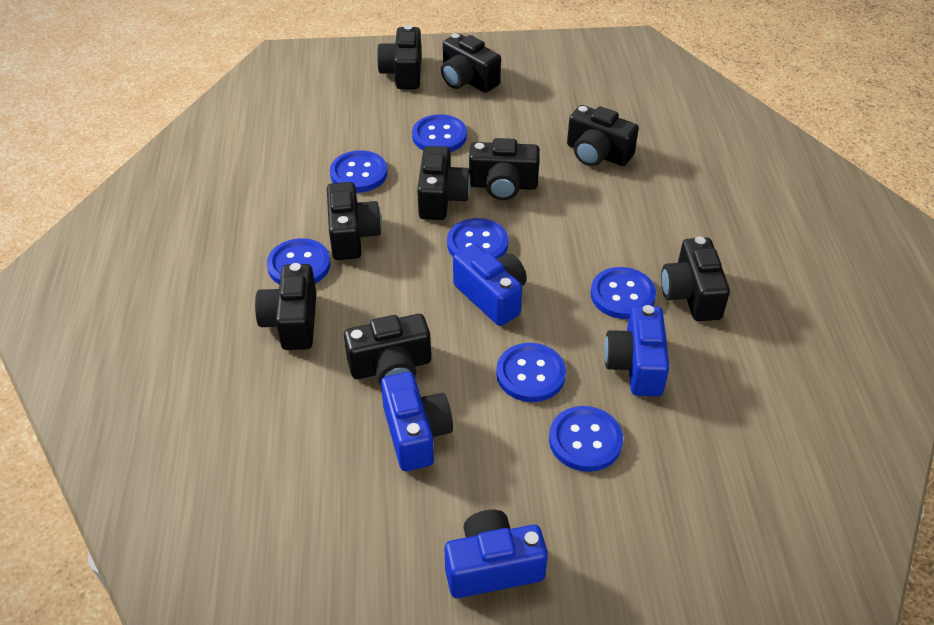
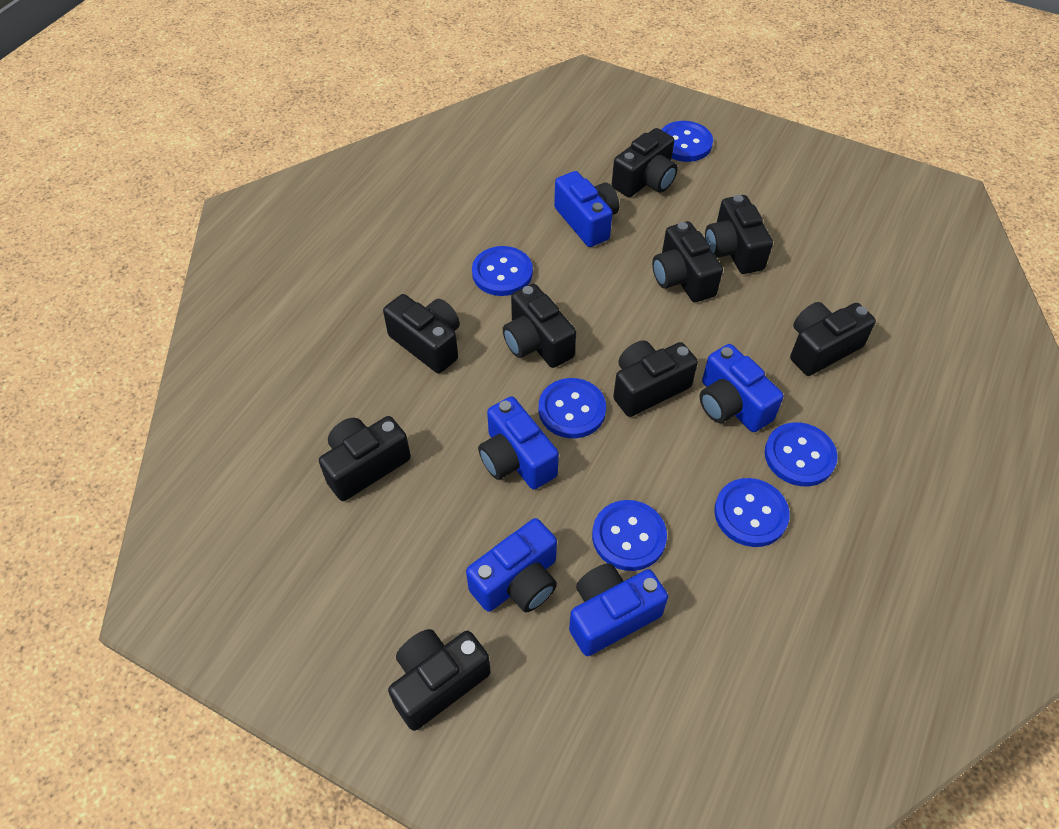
blue button: 7 -> 6
blue camera: 4 -> 5

